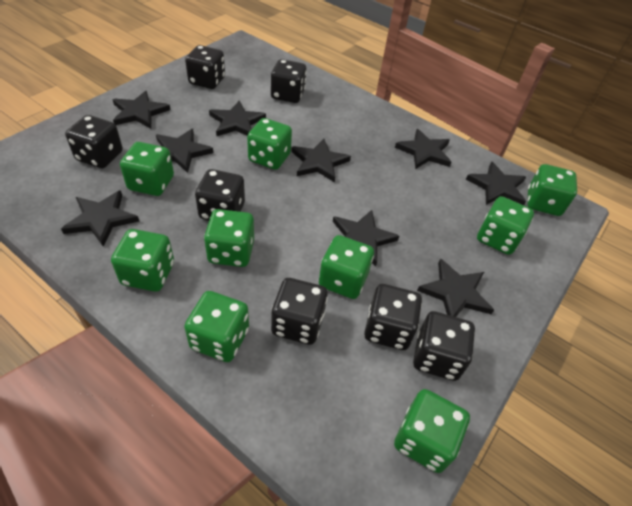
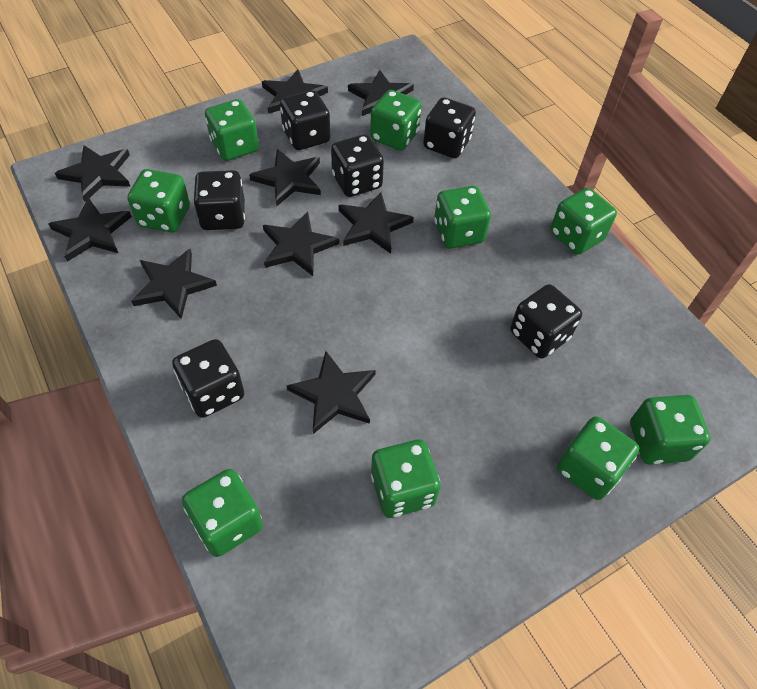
black dice: 7 -> 6

